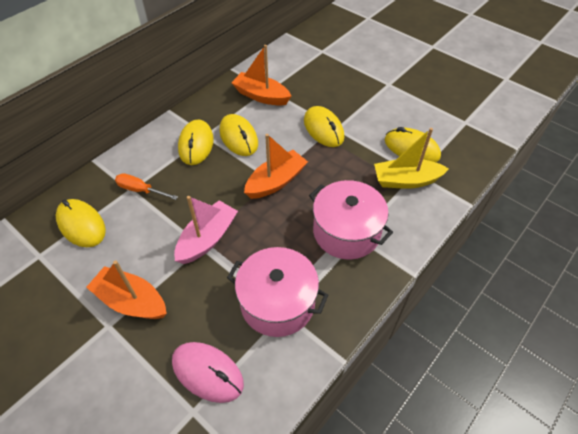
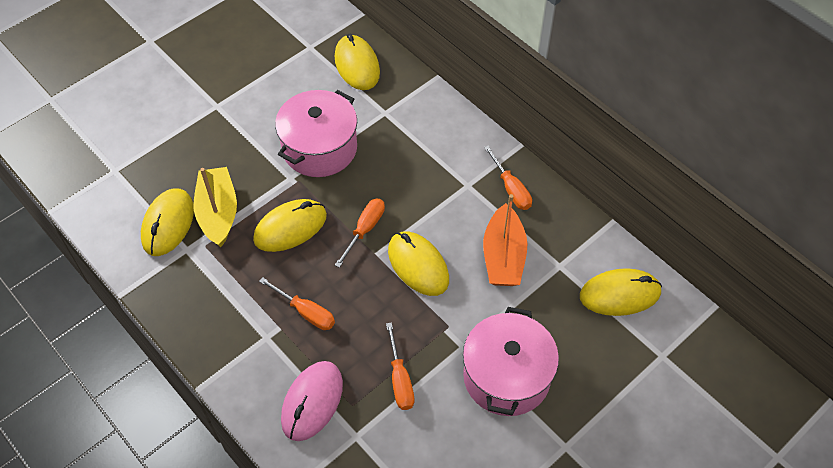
orange boat: 3 -> 1
orange screwdriver: 1 -> 4
pink boat: 1 -> 0

